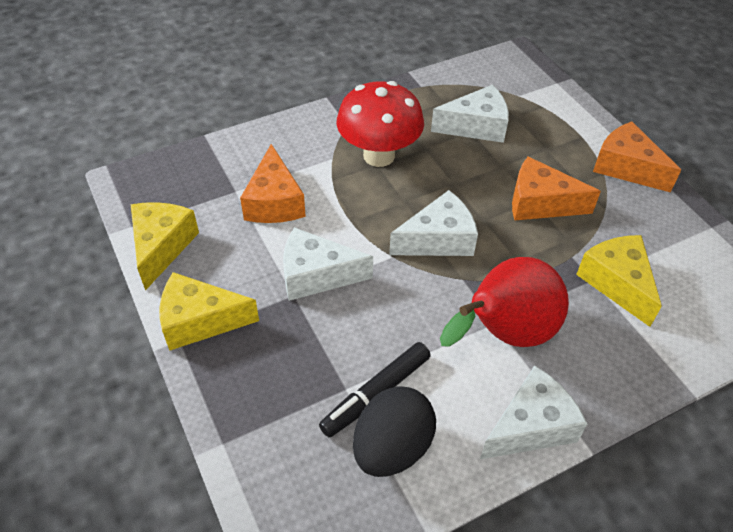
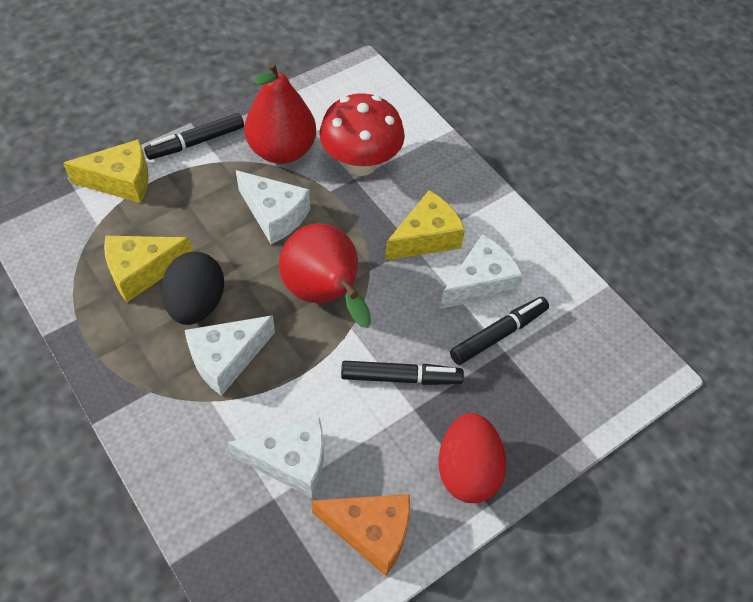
black marker: 1 -> 3
orange cheese: 3 -> 1
red egg: 0 -> 1
red pear: 1 -> 2

